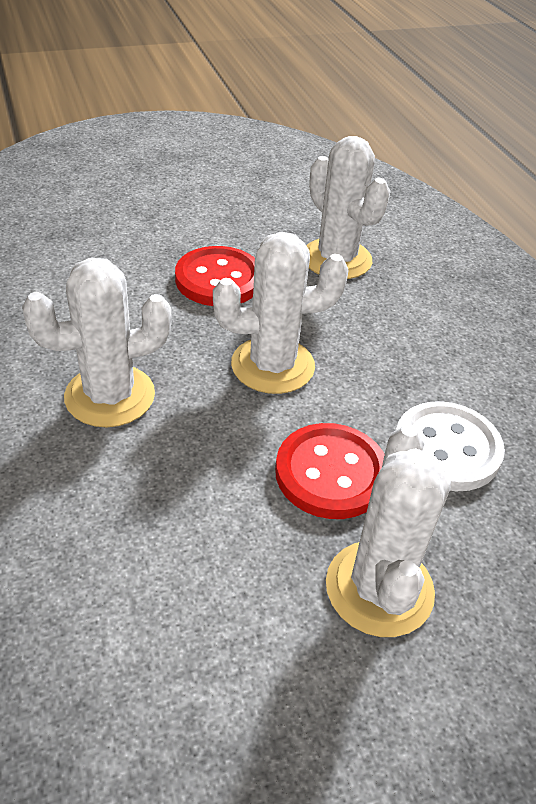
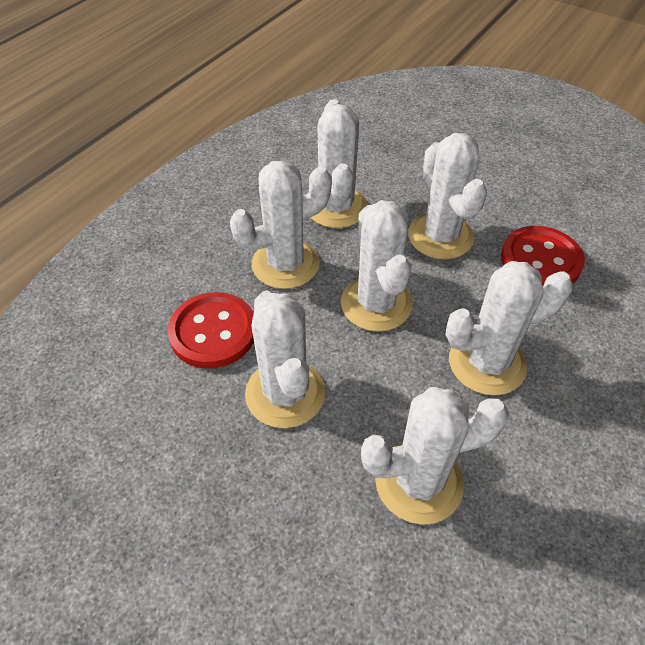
white button: 1 -> 0
white cactus: 4 -> 7

